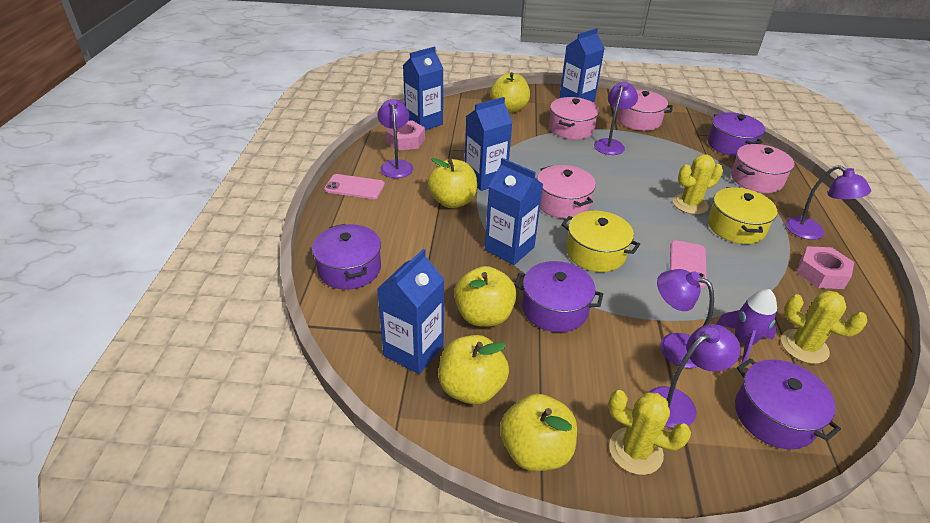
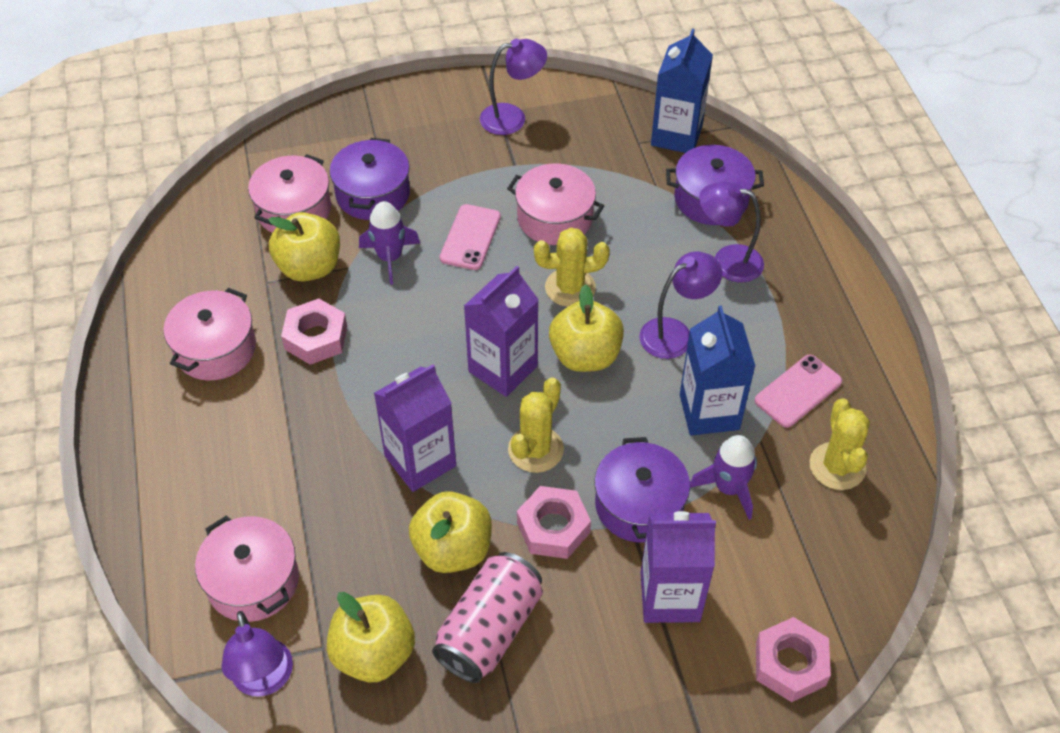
blue carton: 5 -> 2
pink can: 0 -> 1
pink nut: 2 -> 3
purple carton: 0 -> 3
purple lamp: 5 -> 4
purple pot: 4 -> 3
purple rocket: 1 -> 2
yellow apple: 5 -> 4
yellow pot: 2 -> 0

